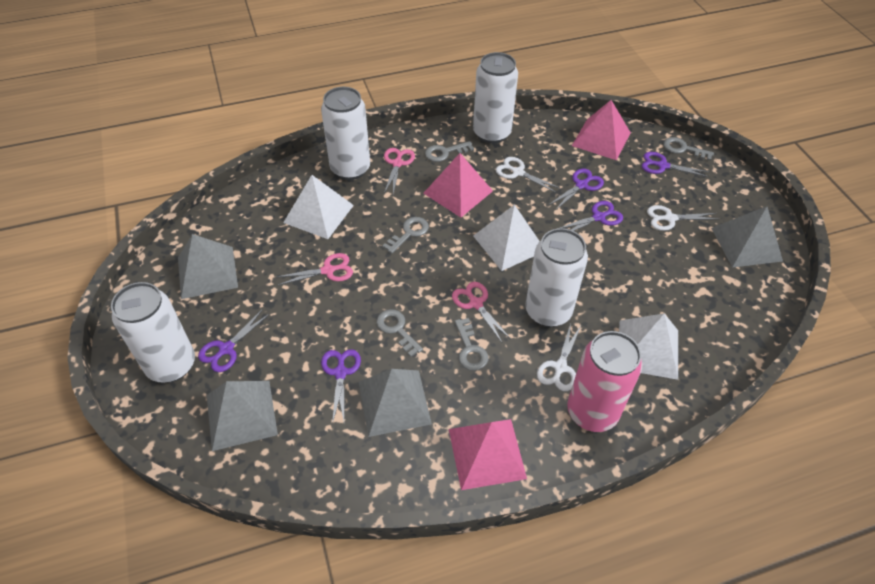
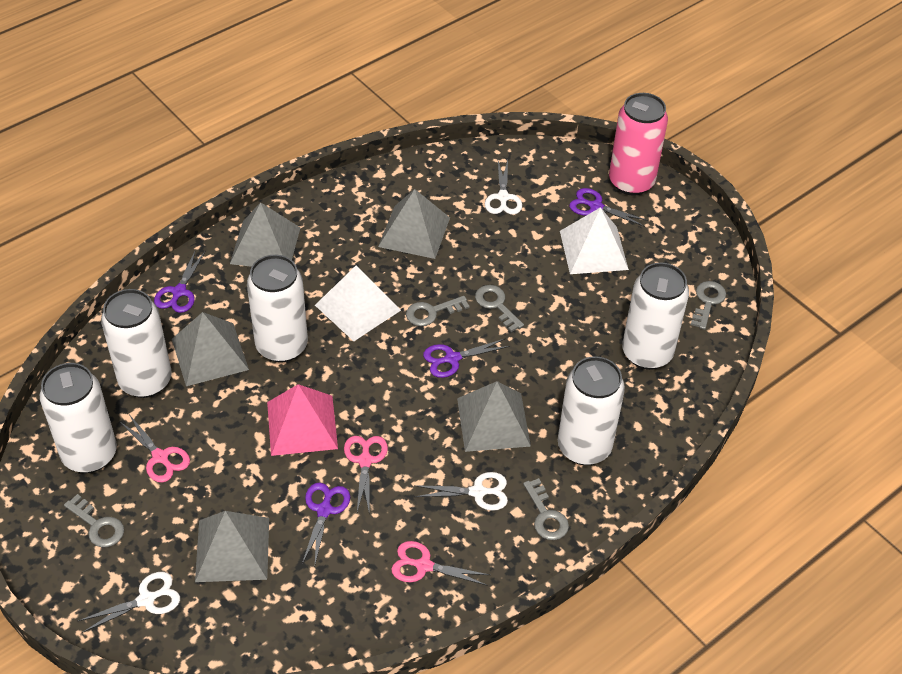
grey pyramid: 4 -> 5
pink pyramid: 3 -> 1
purple scissors: 5 -> 4
white can: 4 -> 5
white pyramid: 3 -> 2

